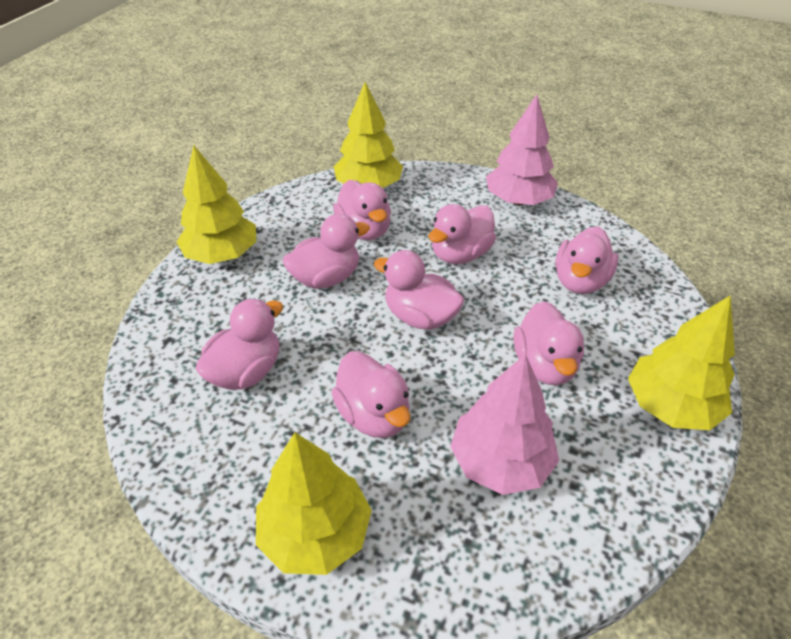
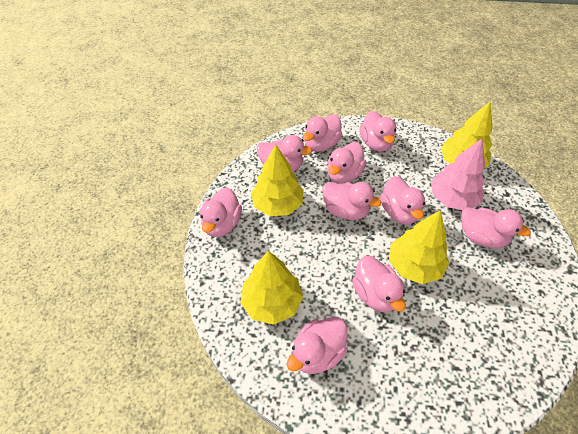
pink duck: 8 -> 10
pink tree: 2 -> 1

